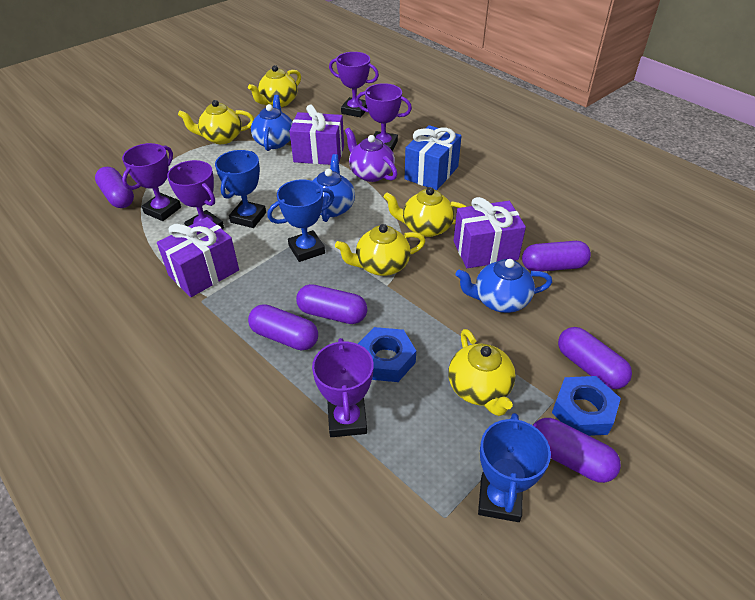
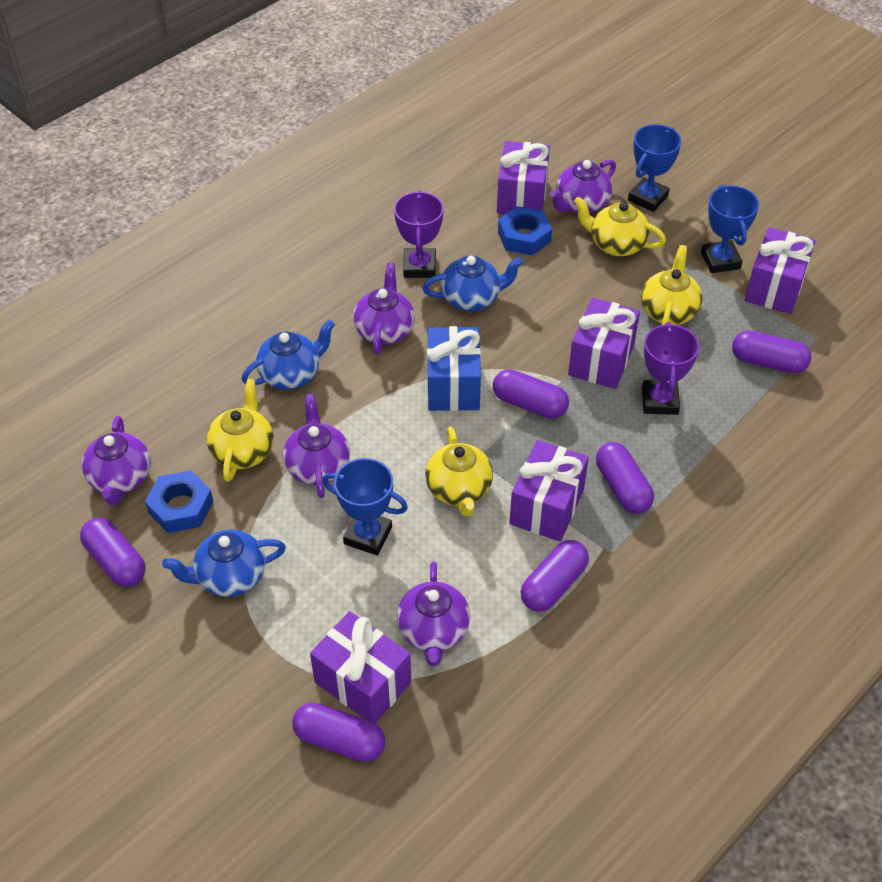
purple gift: 3 -> 5
purple teapot: 1 -> 5
purple trophy: 5 -> 2
yellow teapot: 5 -> 4

